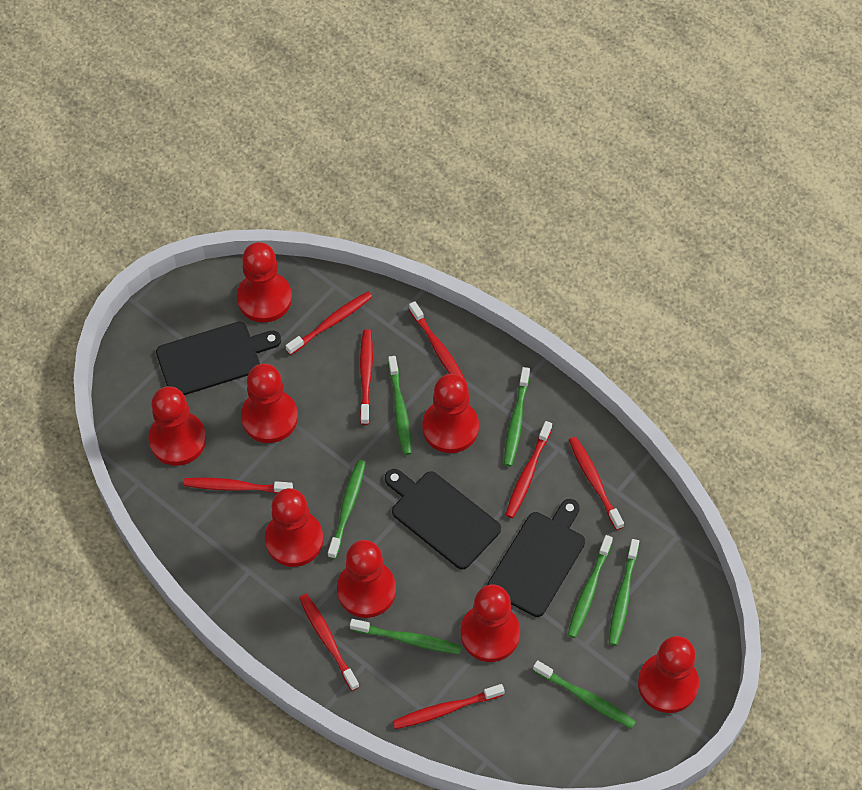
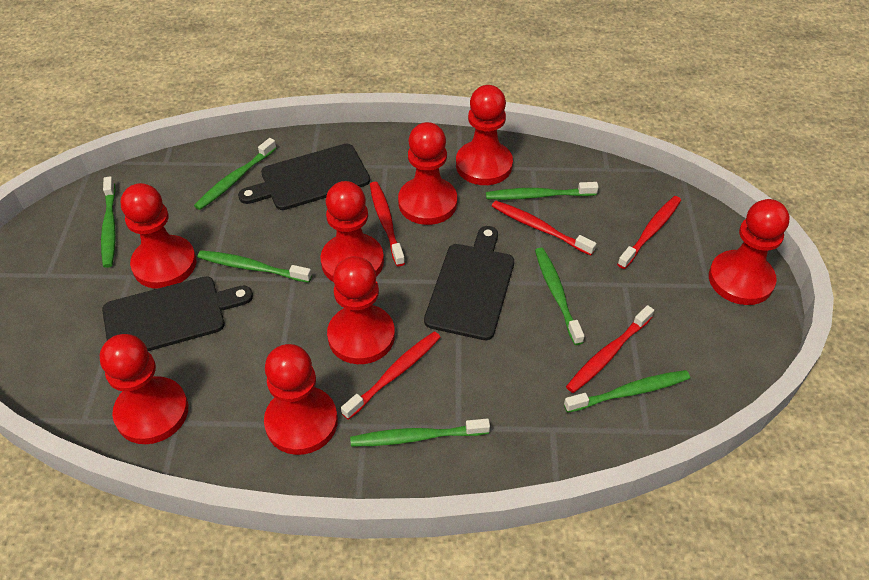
red toothbrush: 8 -> 5

